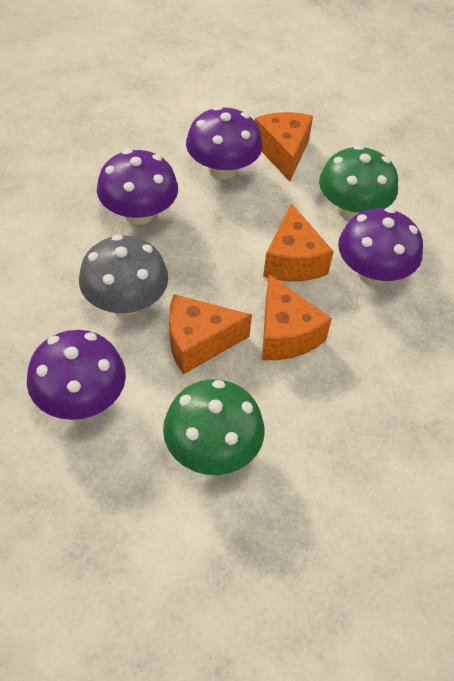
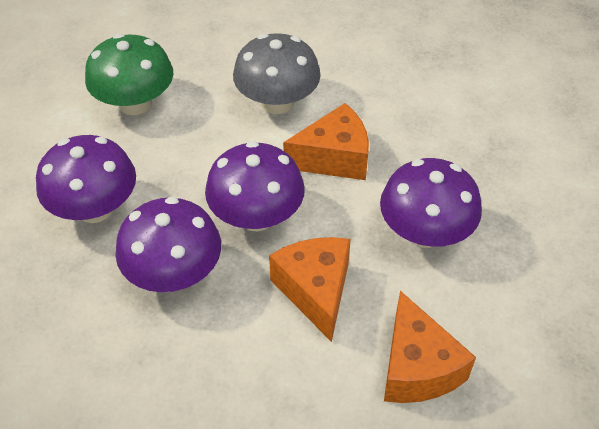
green mushroom: 2 -> 1
orange cheese: 4 -> 3

